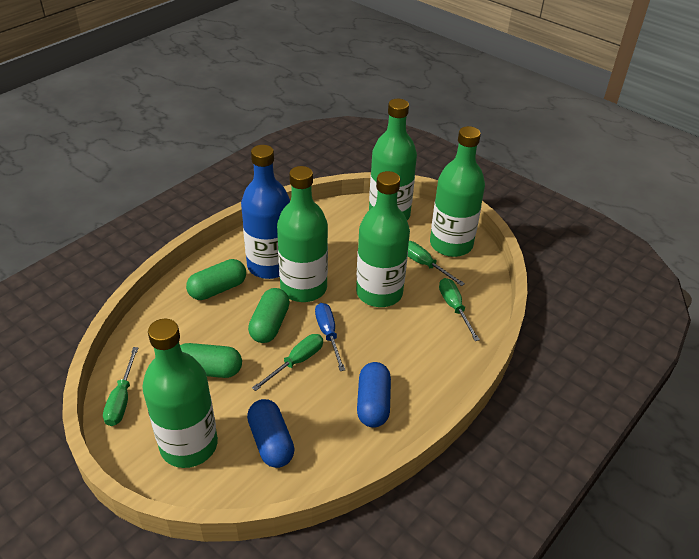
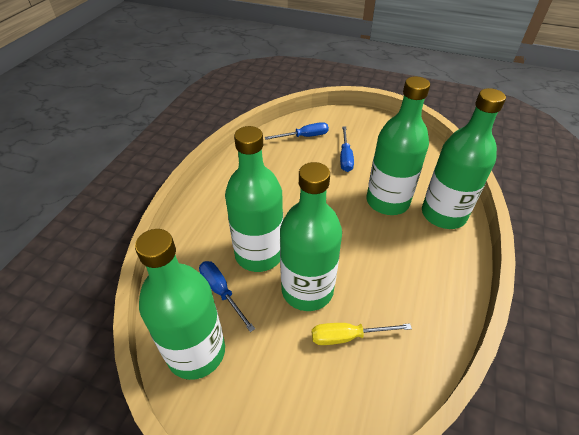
blue bottle: 1 -> 0
blue capsule: 2 -> 0
blue screwdriver: 1 -> 3
green capsule: 3 -> 0
green screwdriver: 4 -> 0
yellow screwdriver: 0 -> 1

